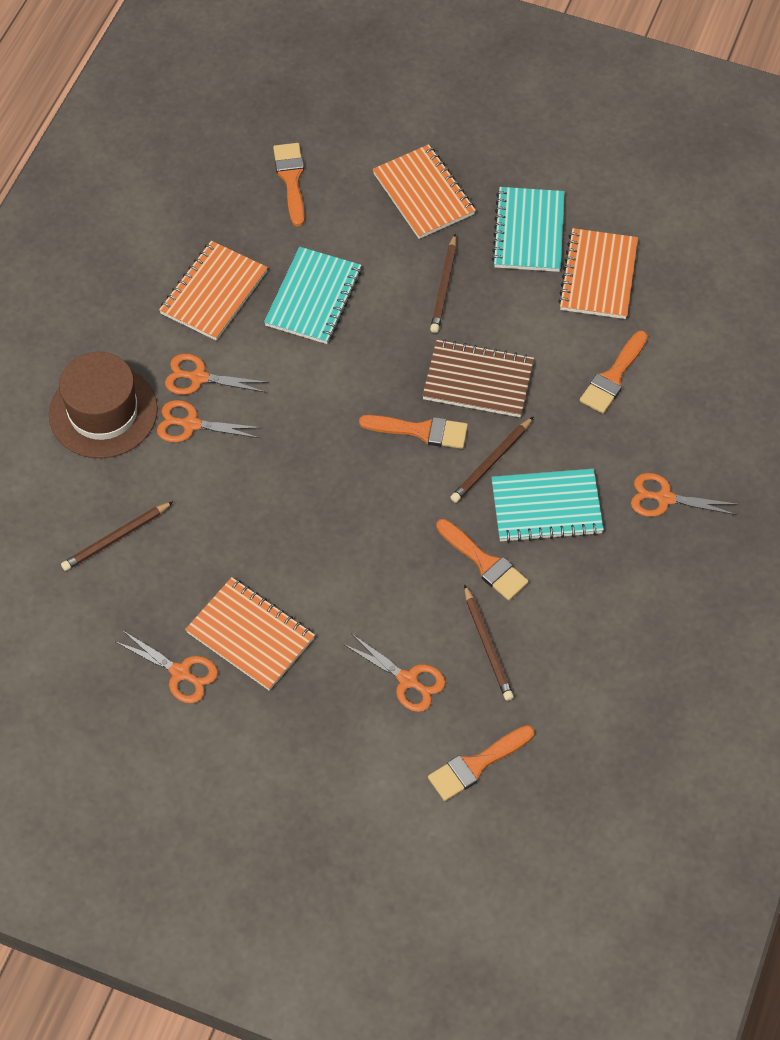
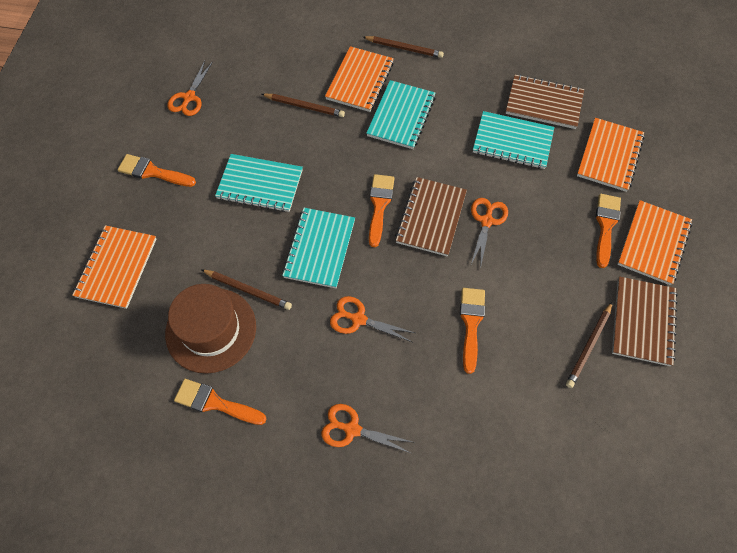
brown notebook: 1 -> 3
orange scissors: 5 -> 4
turquoise notebook: 3 -> 4

